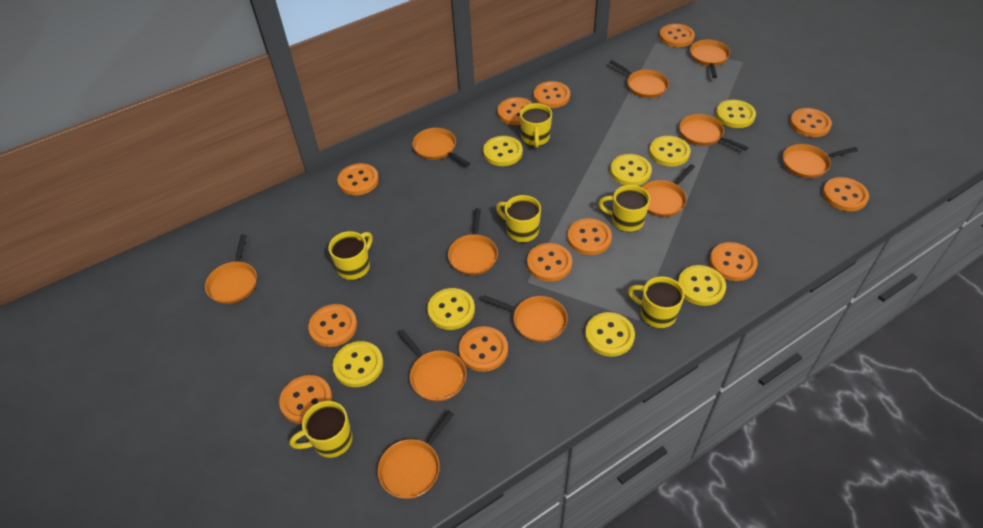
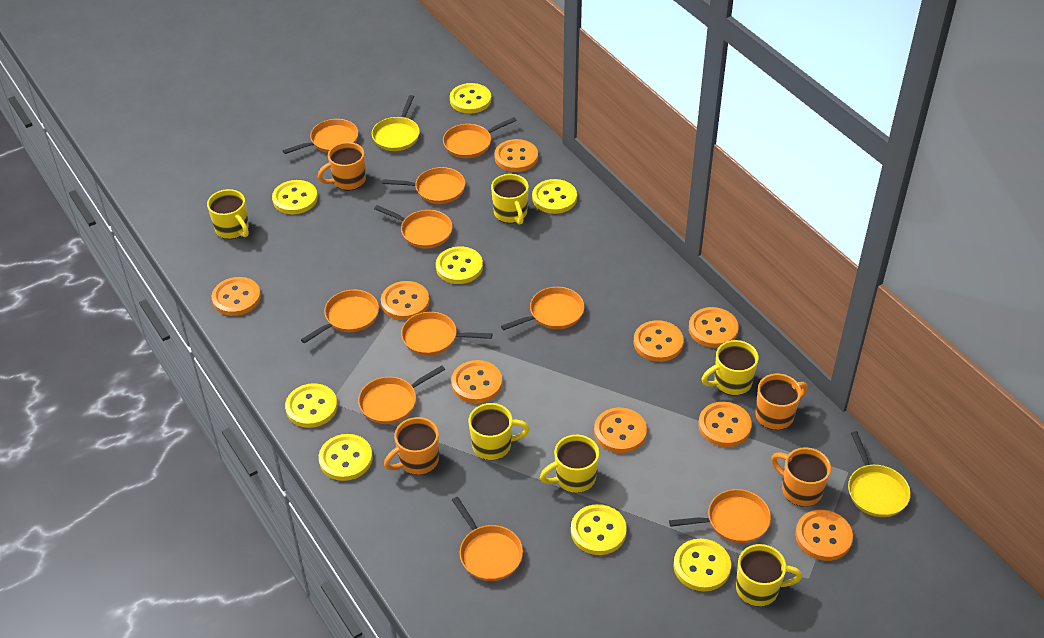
orange button: 12 -> 9
orange mug: 0 -> 4
orange pan: 11 -> 10
yellow pan: 0 -> 2

